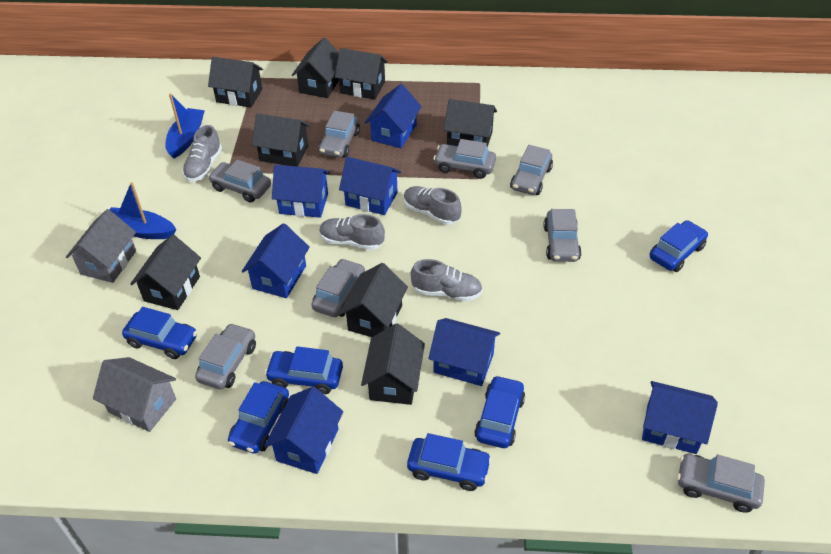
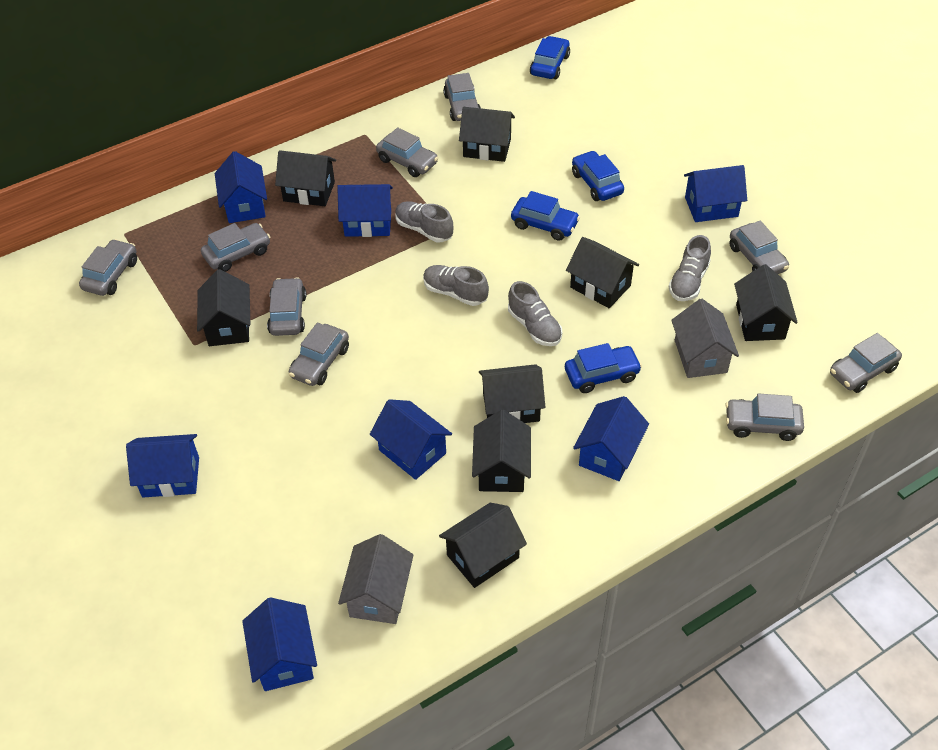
blue boat: 2 -> 0
blue car: 6 -> 4
grey car: 8 -> 9

